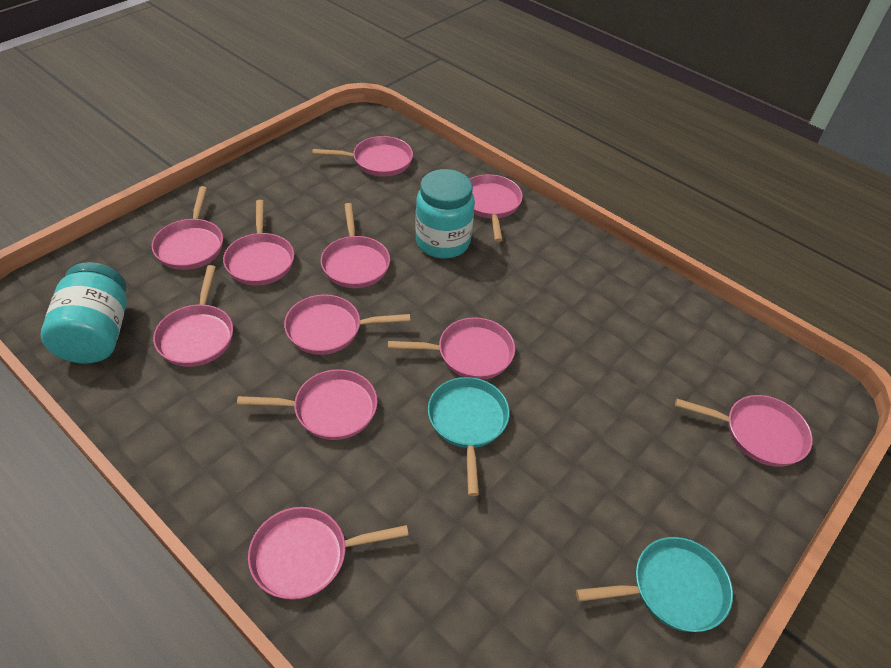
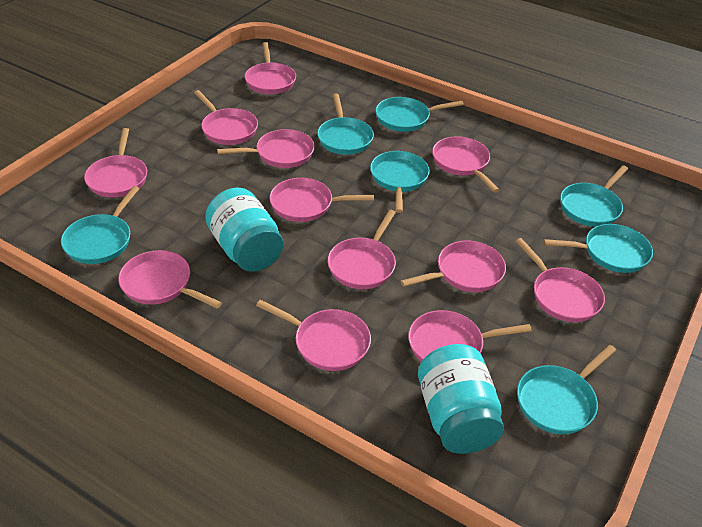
pink pan: 11 -> 12
turquoise pan: 2 -> 7

